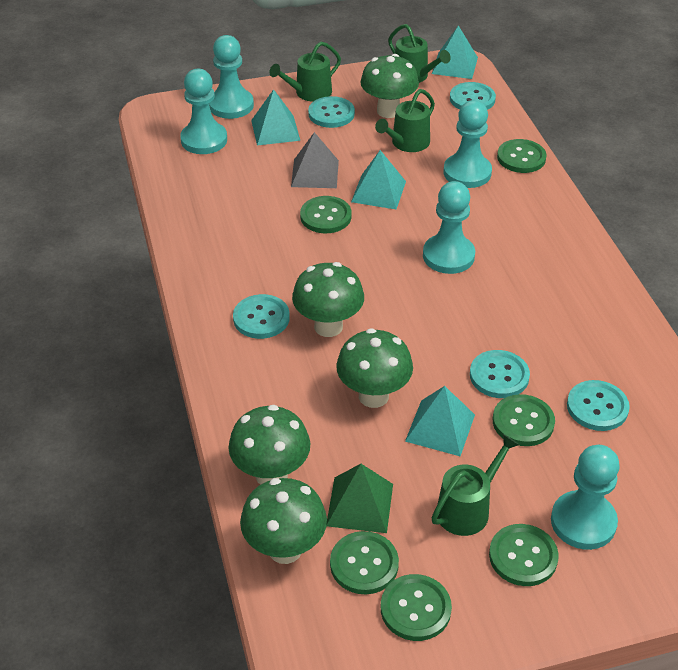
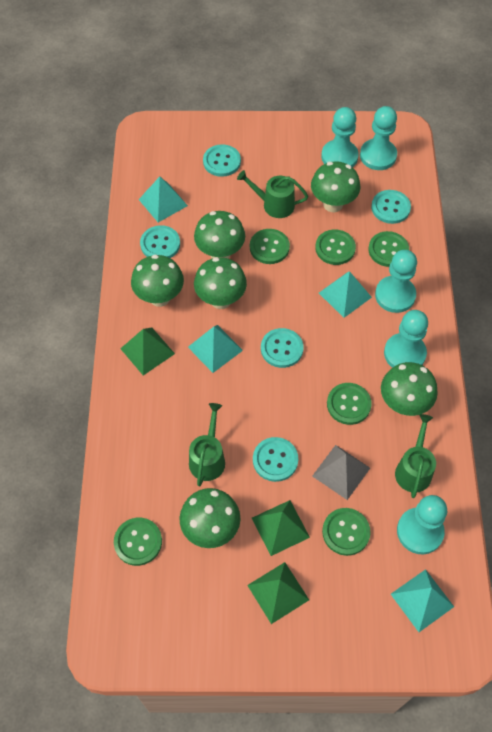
green mushroom: 5 -> 6
green pyramid: 1 -> 3
green watering can: 4 -> 3

